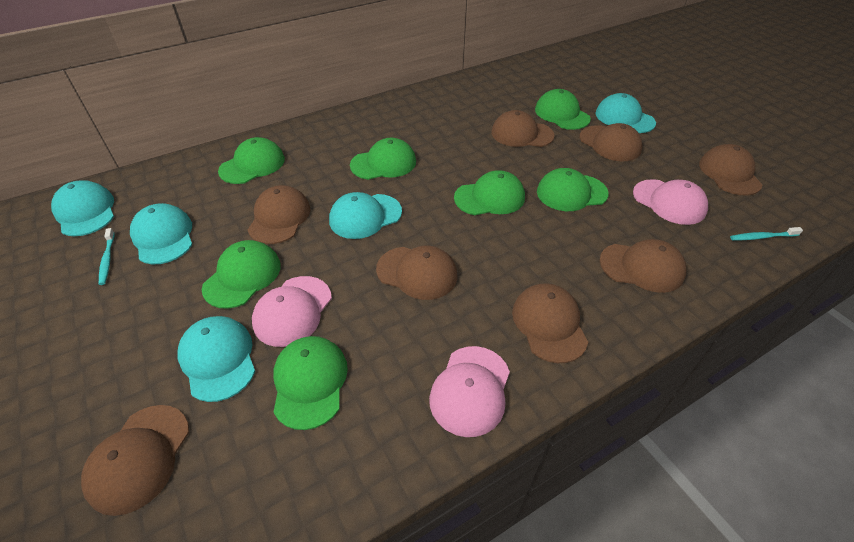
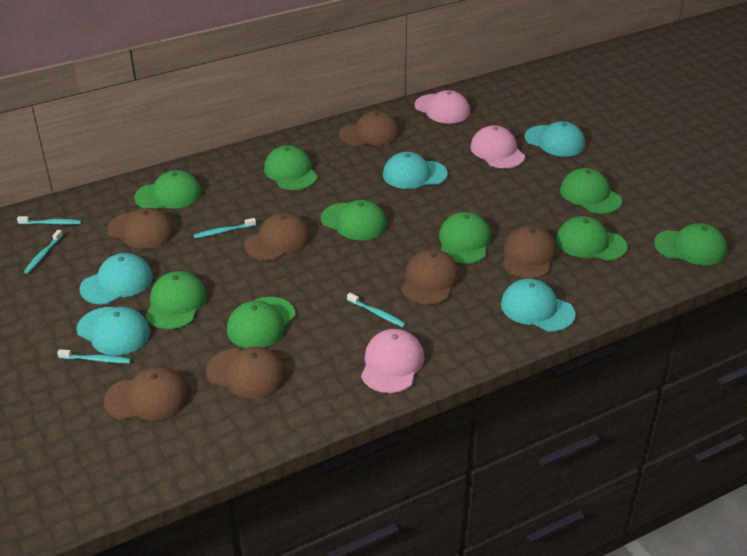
brown cap: 8 -> 7
green cap: 7 -> 9
turquoise toothbrush: 2 -> 5

